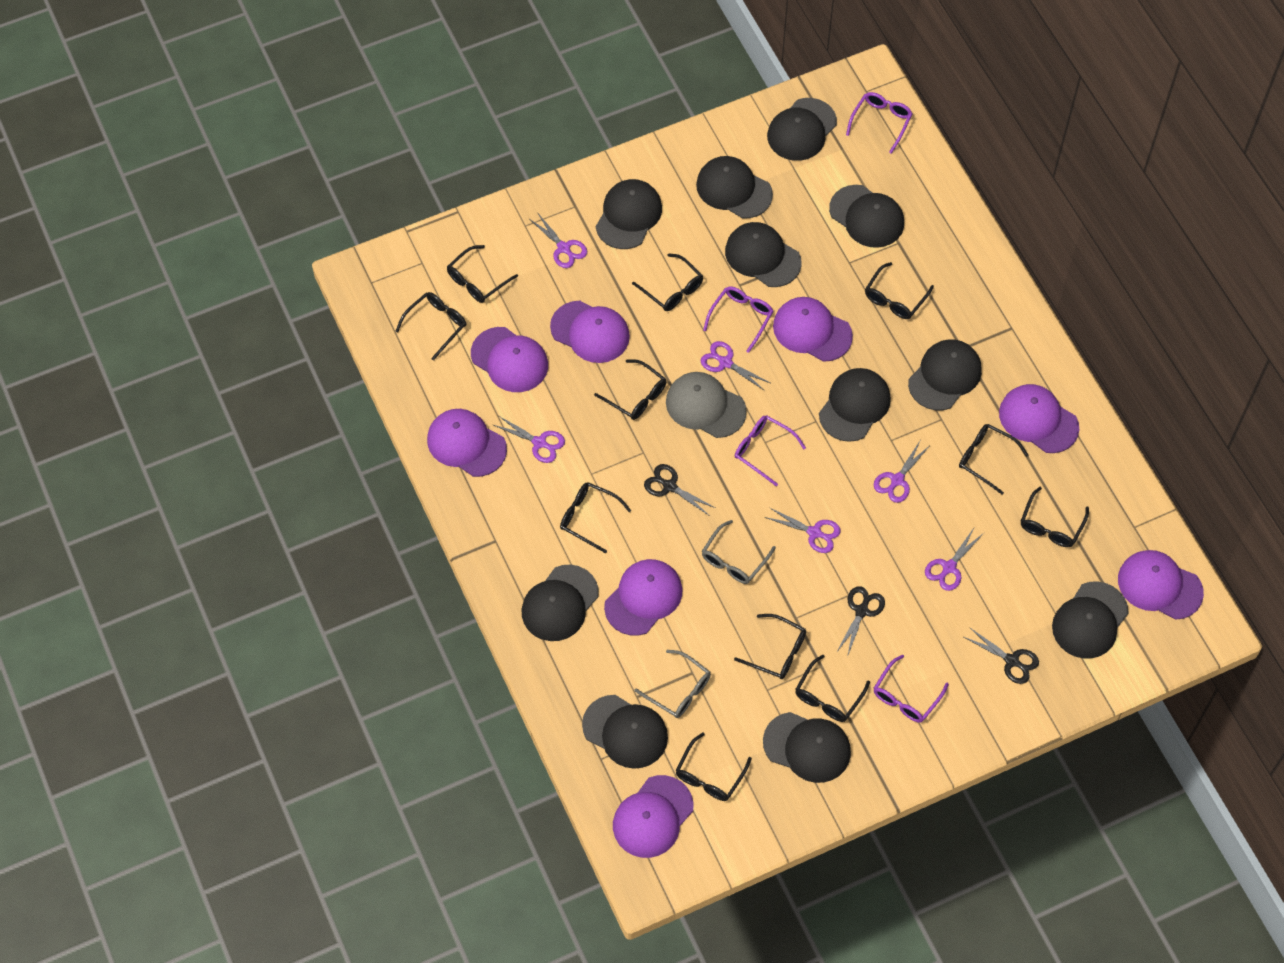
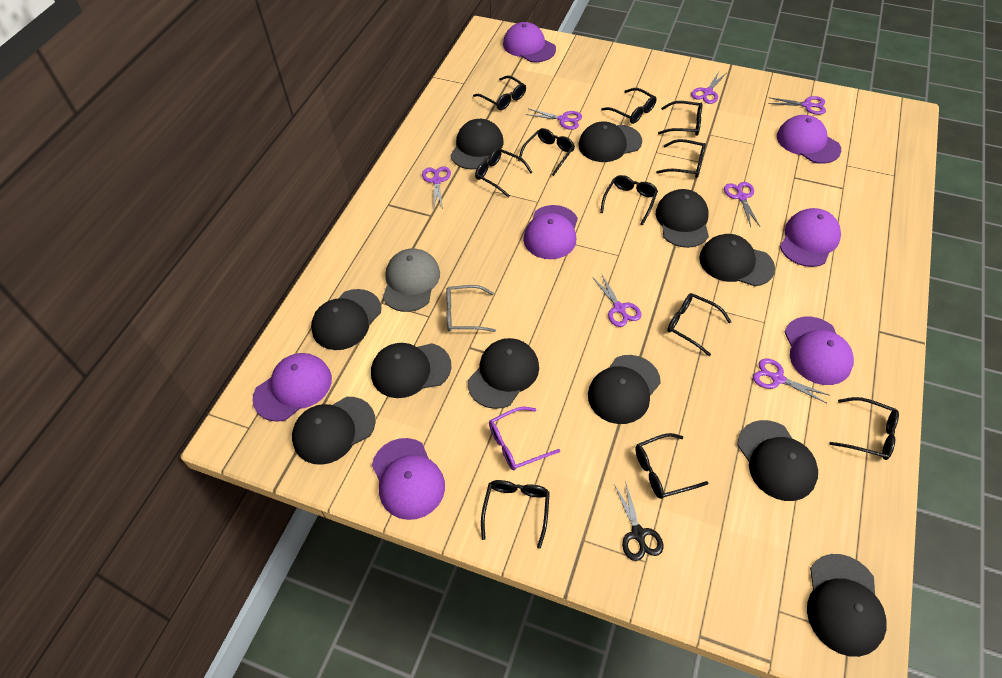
black scissors: 3 -> 1
grey glasses: 2 -> 1
purple cap: 8 -> 7
purple glasses: 4 -> 1
purple scissors: 6 -> 7

